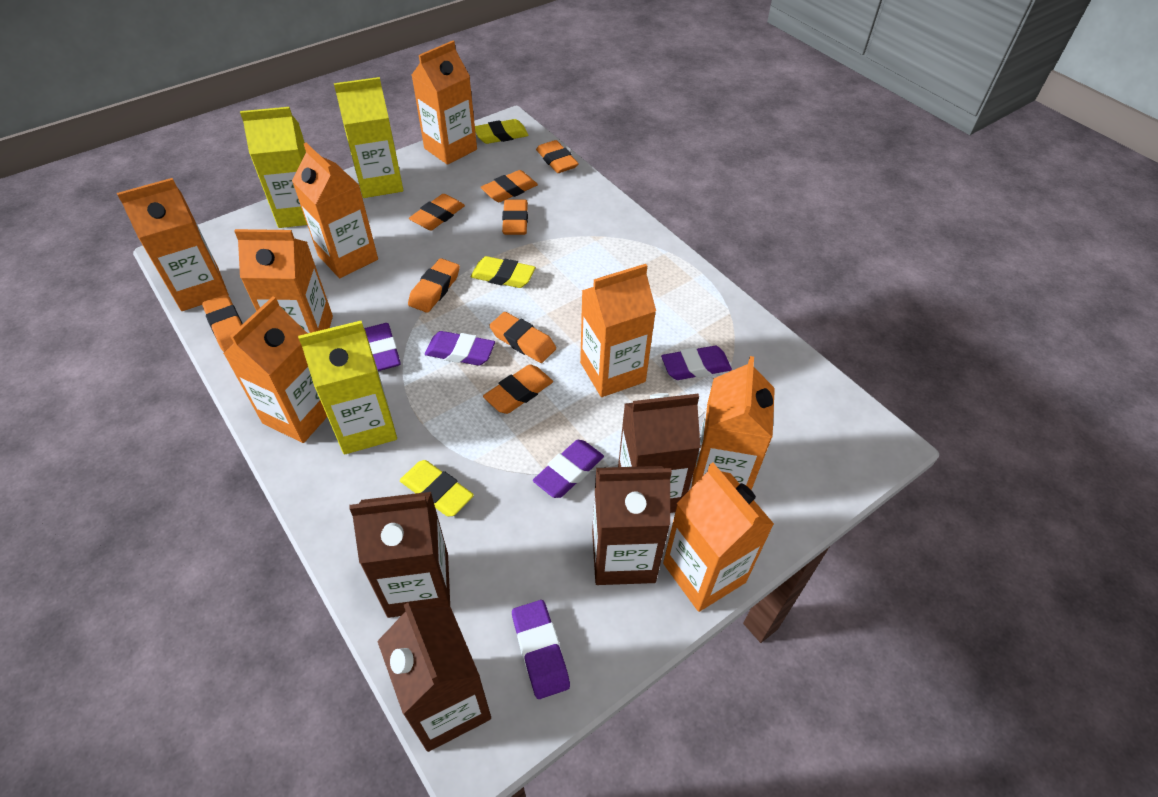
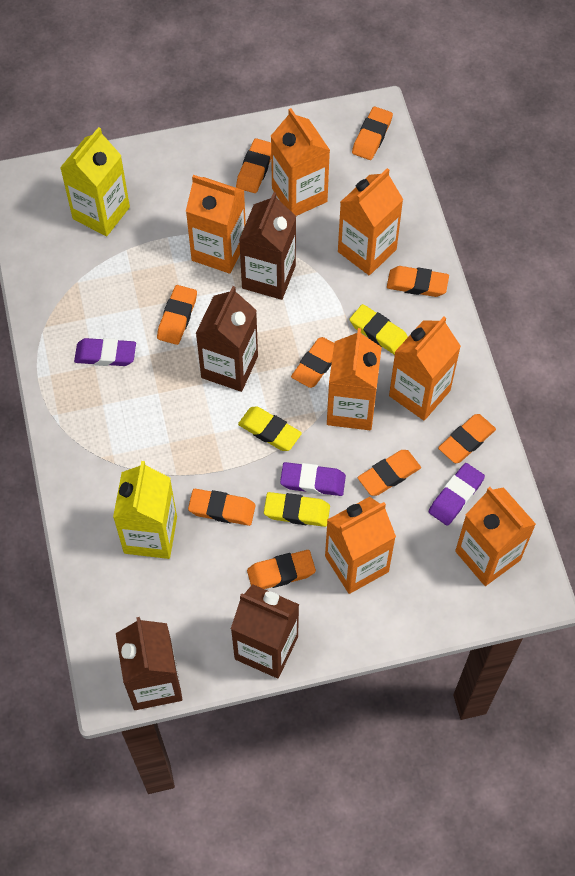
orange carton: 8 -> 7
orange eraser: 8 -> 9
purple eraser: 5 -> 3
yellow carton: 3 -> 2

